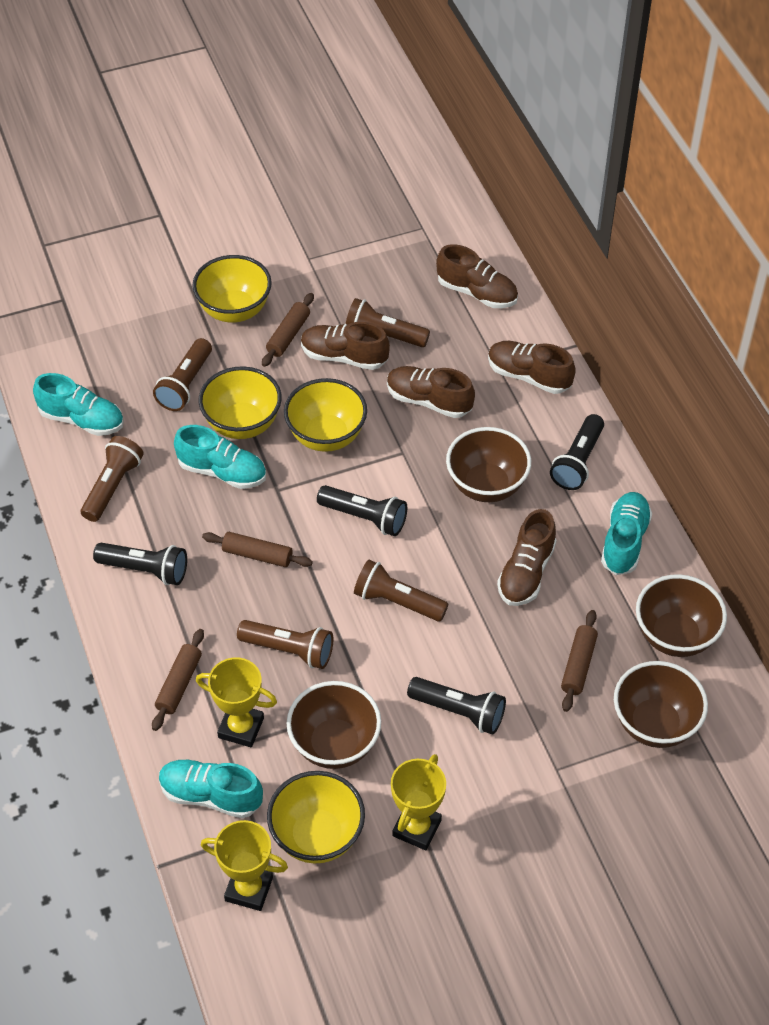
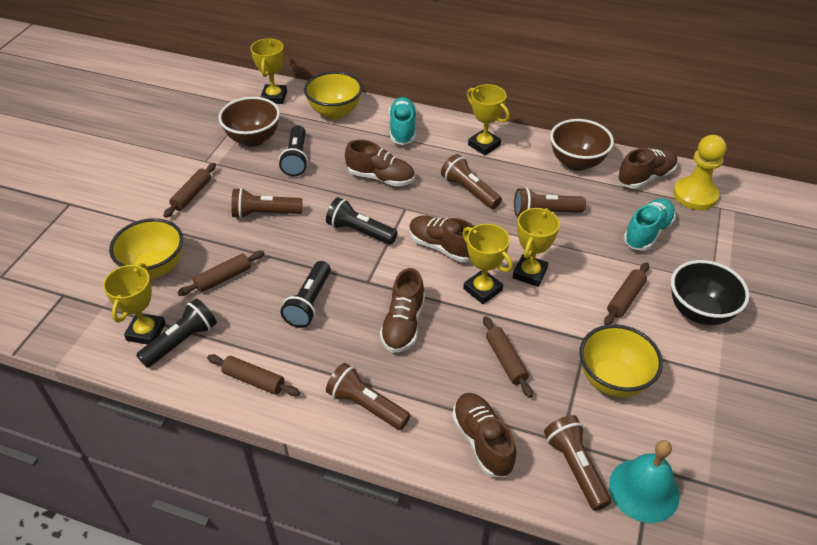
black bowl: 0 -> 1
brown bowl: 4 -> 2
brown rolling pin: 4 -> 5
turquoise bell: 0 -> 1
turquoise shoe: 4 -> 2
yellow bowl: 4 -> 3
yellow pawn: 0 -> 1
yellow trophy: 3 -> 5

